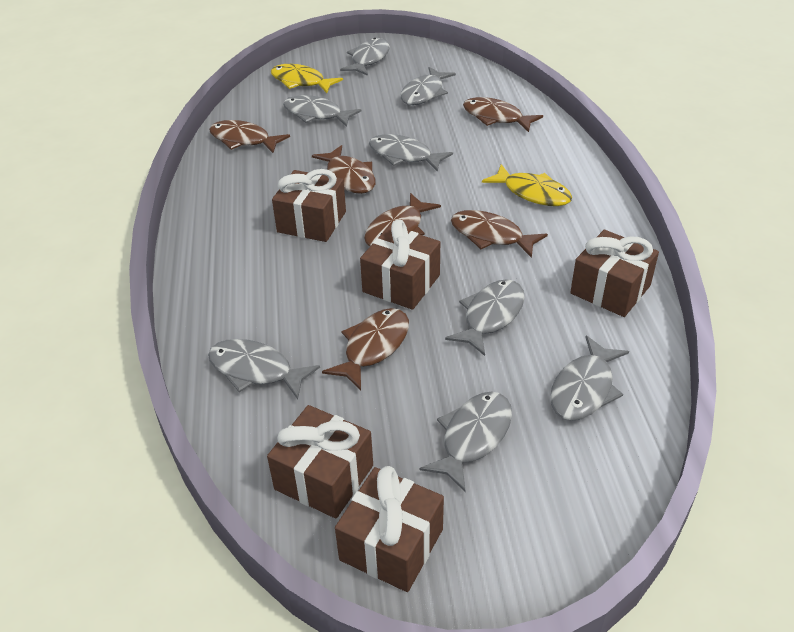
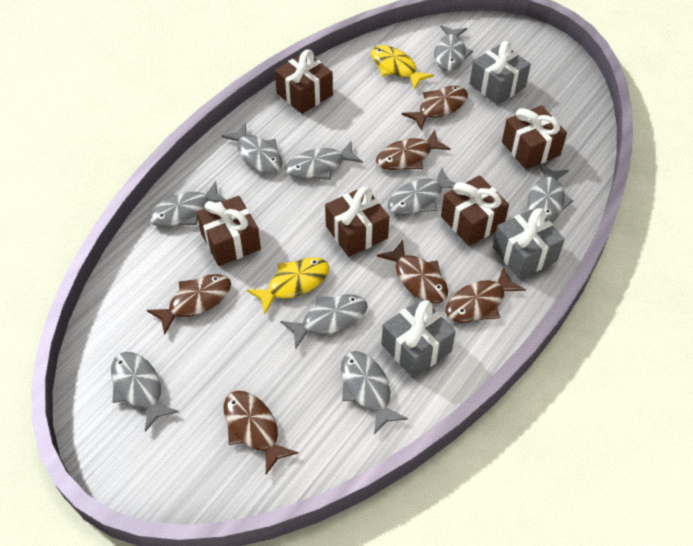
grey fish: 8 -> 9
grey gift: 0 -> 3

